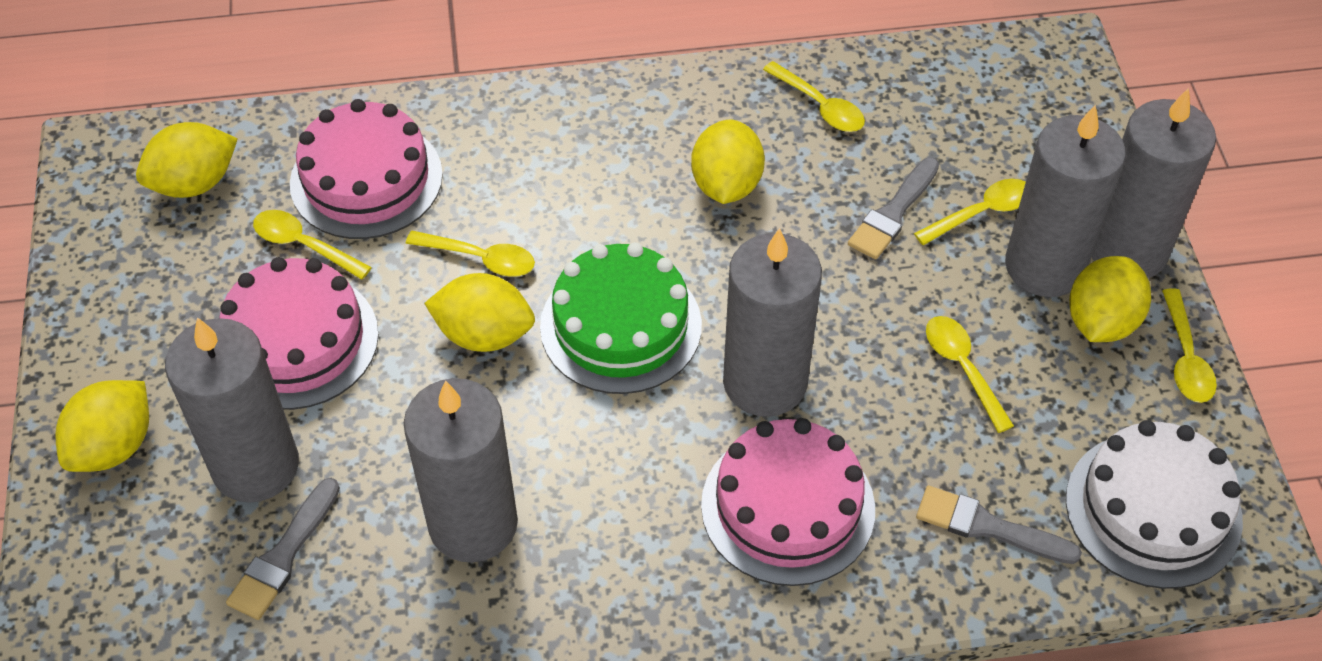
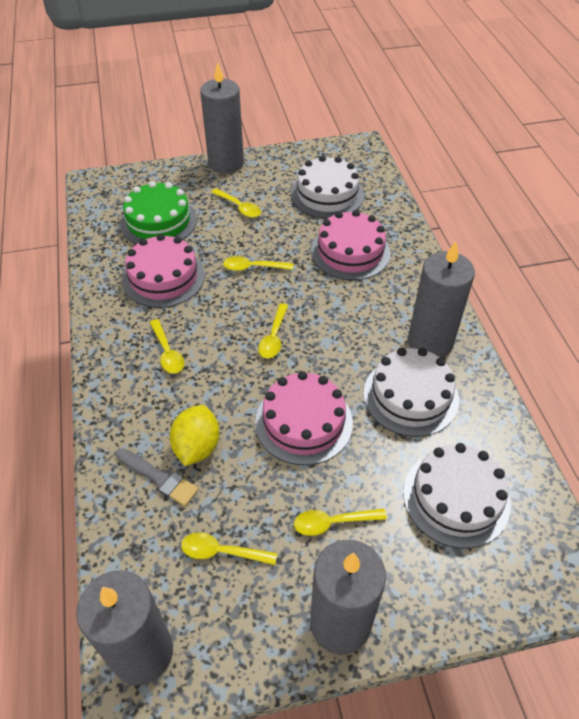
grey brush: 3 -> 1
grey candle: 5 -> 4
white cake: 1 -> 3
yellow lemon: 5 -> 1

